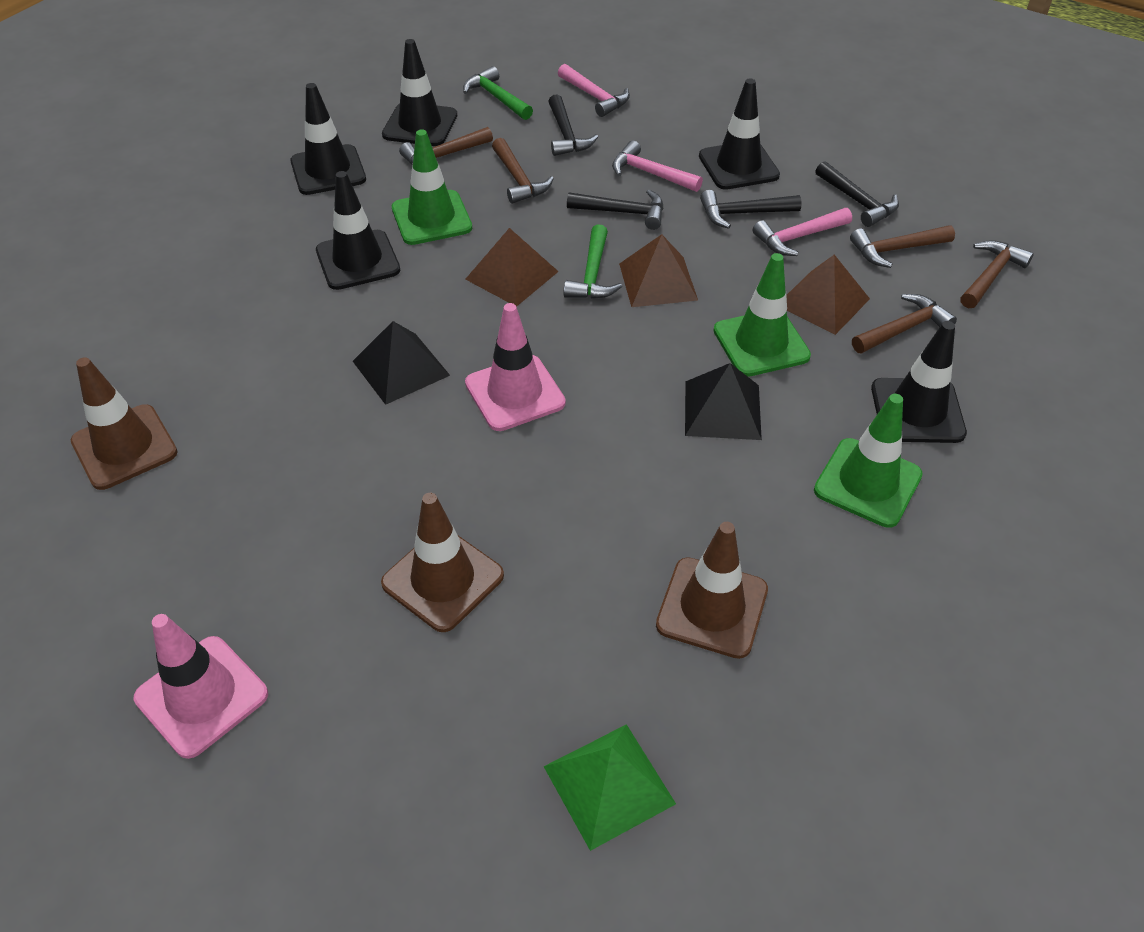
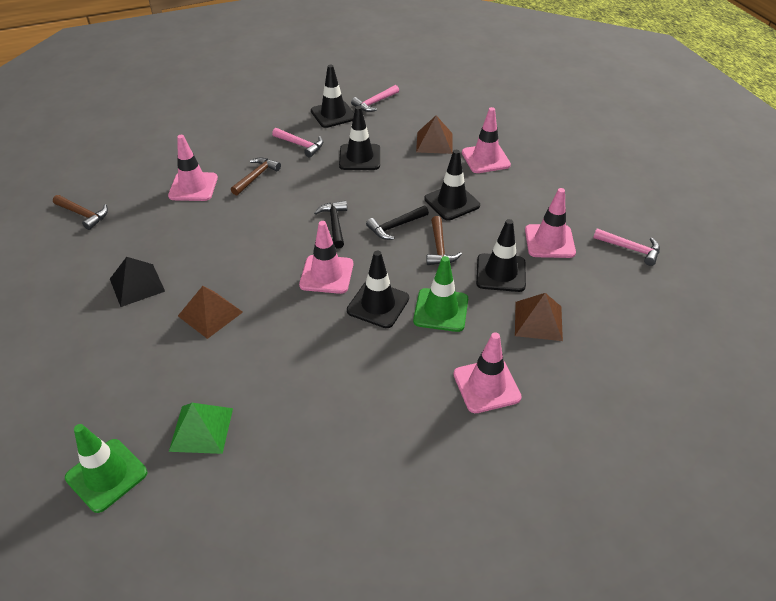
black hammer: 4 -> 2
black pyramid: 2 -> 1
brown hammer: 5 -> 3
brown traffic cone: 3 -> 0
green hammer: 2 -> 0
green traffic cone: 3 -> 2
pink traffic cone: 2 -> 5

